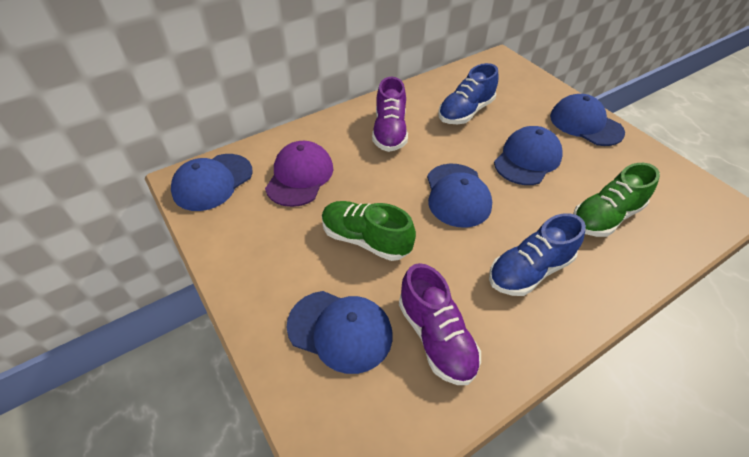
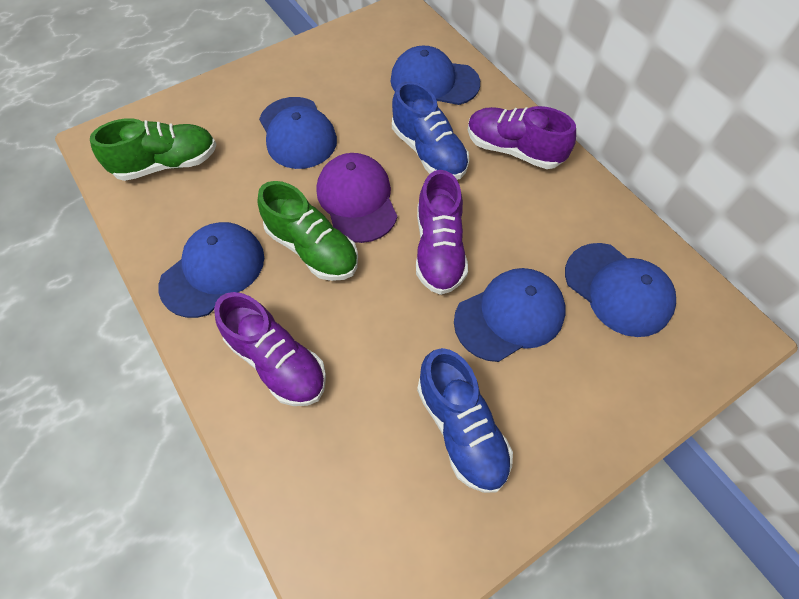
purple shoe: 2 -> 3

